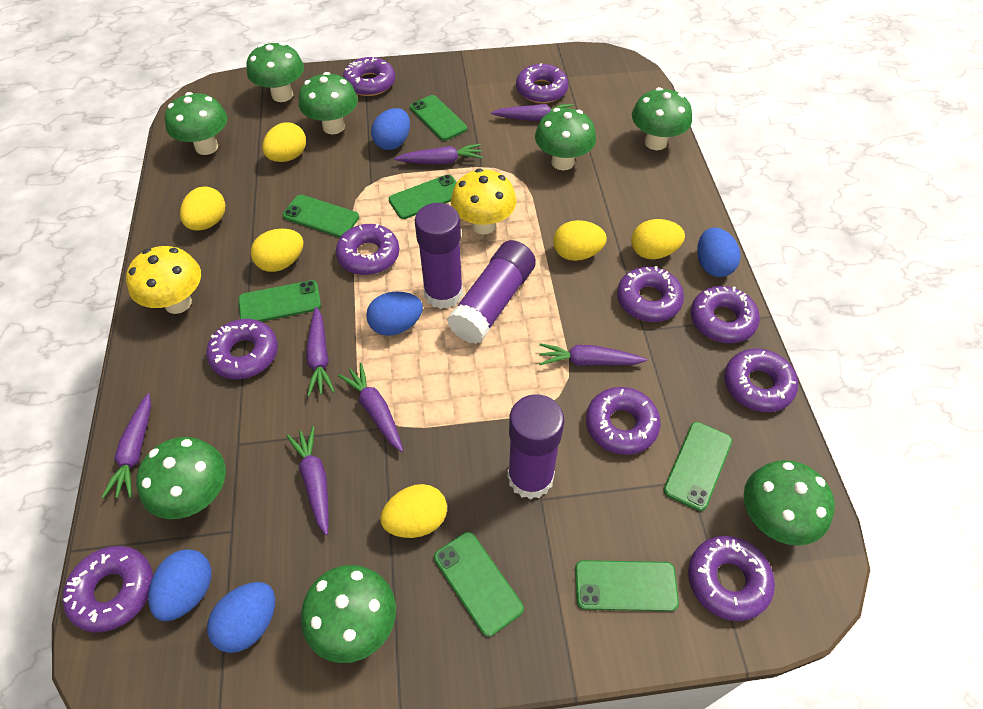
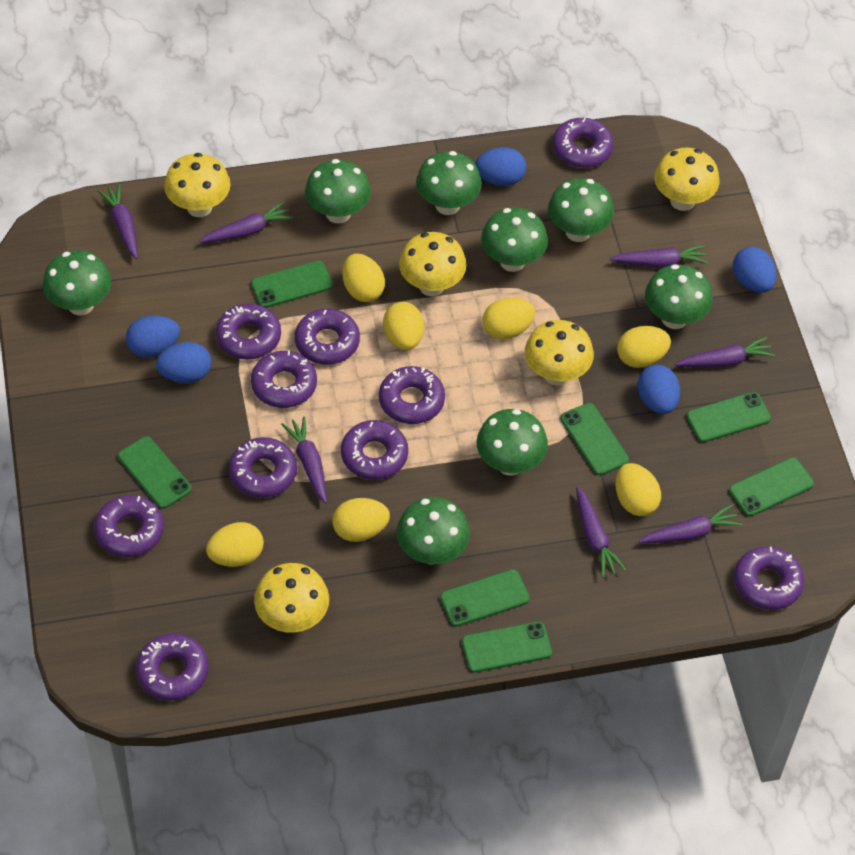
purple glue stick: 3 -> 0
yellow egg: 6 -> 7
yellow mushroom: 2 -> 5

